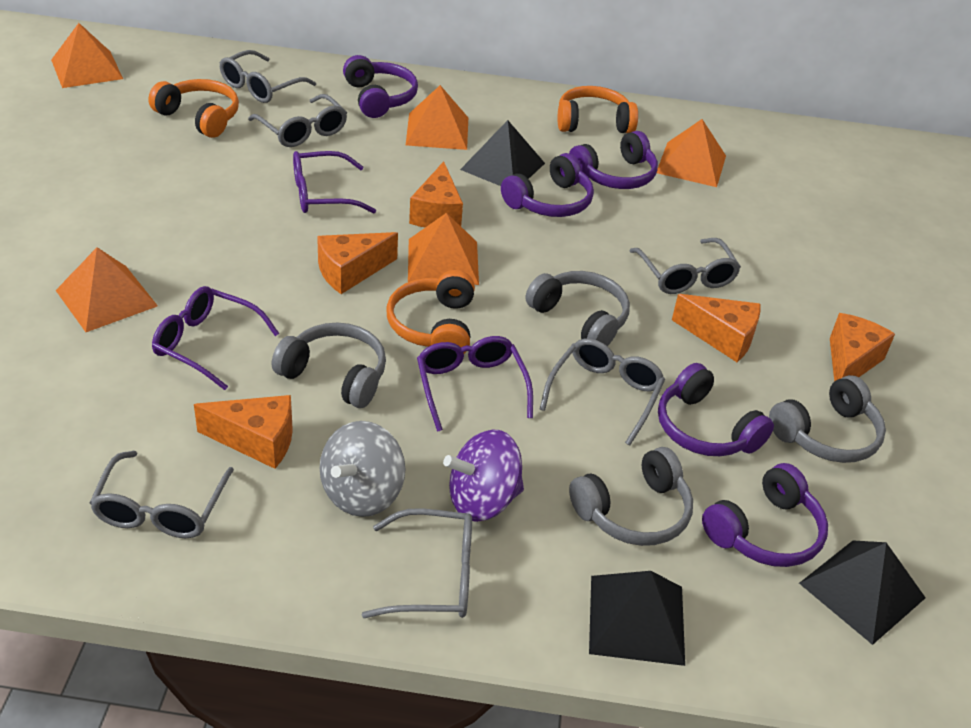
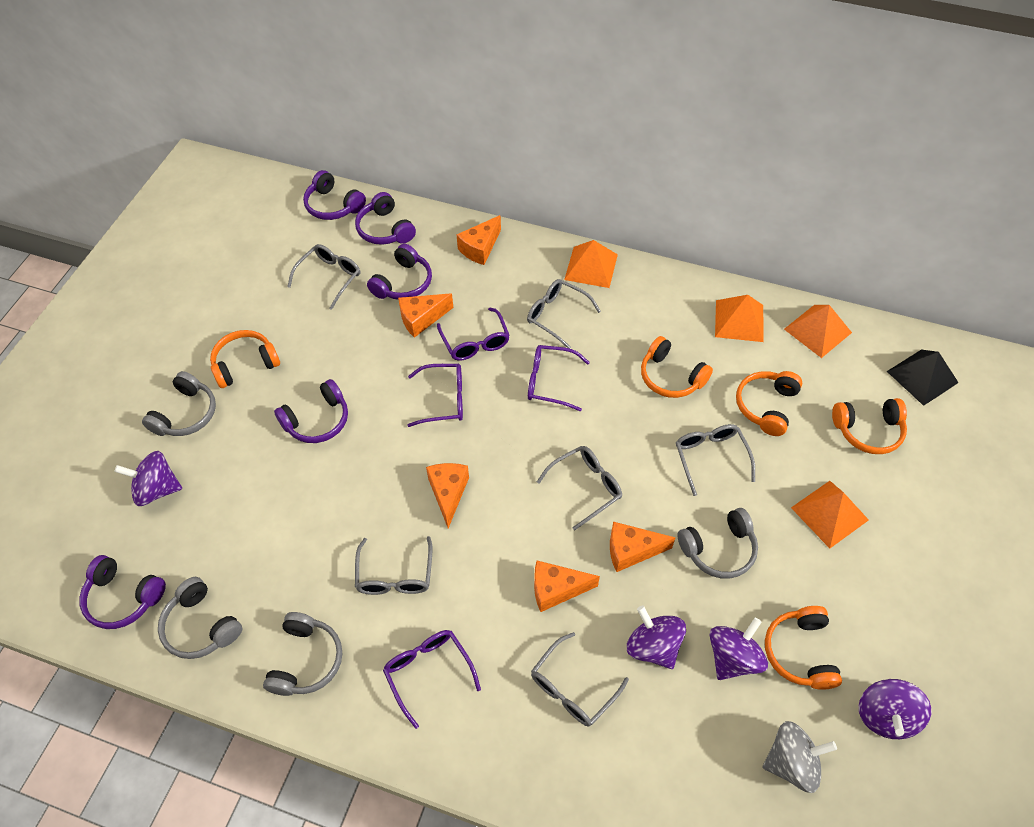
black pyramid: 3 -> 1
orange headphones: 3 -> 5
orange pyramid: 5 -> 4
purple glasses: 3 -> 4
purple spinning top: 1 -> 4

